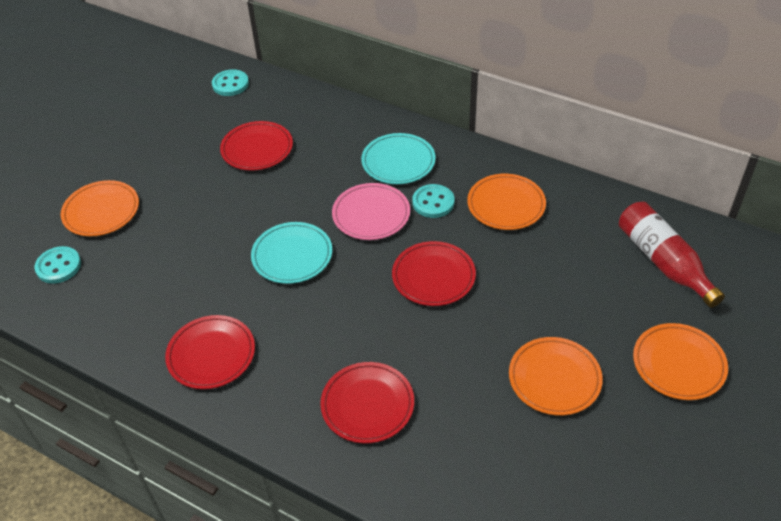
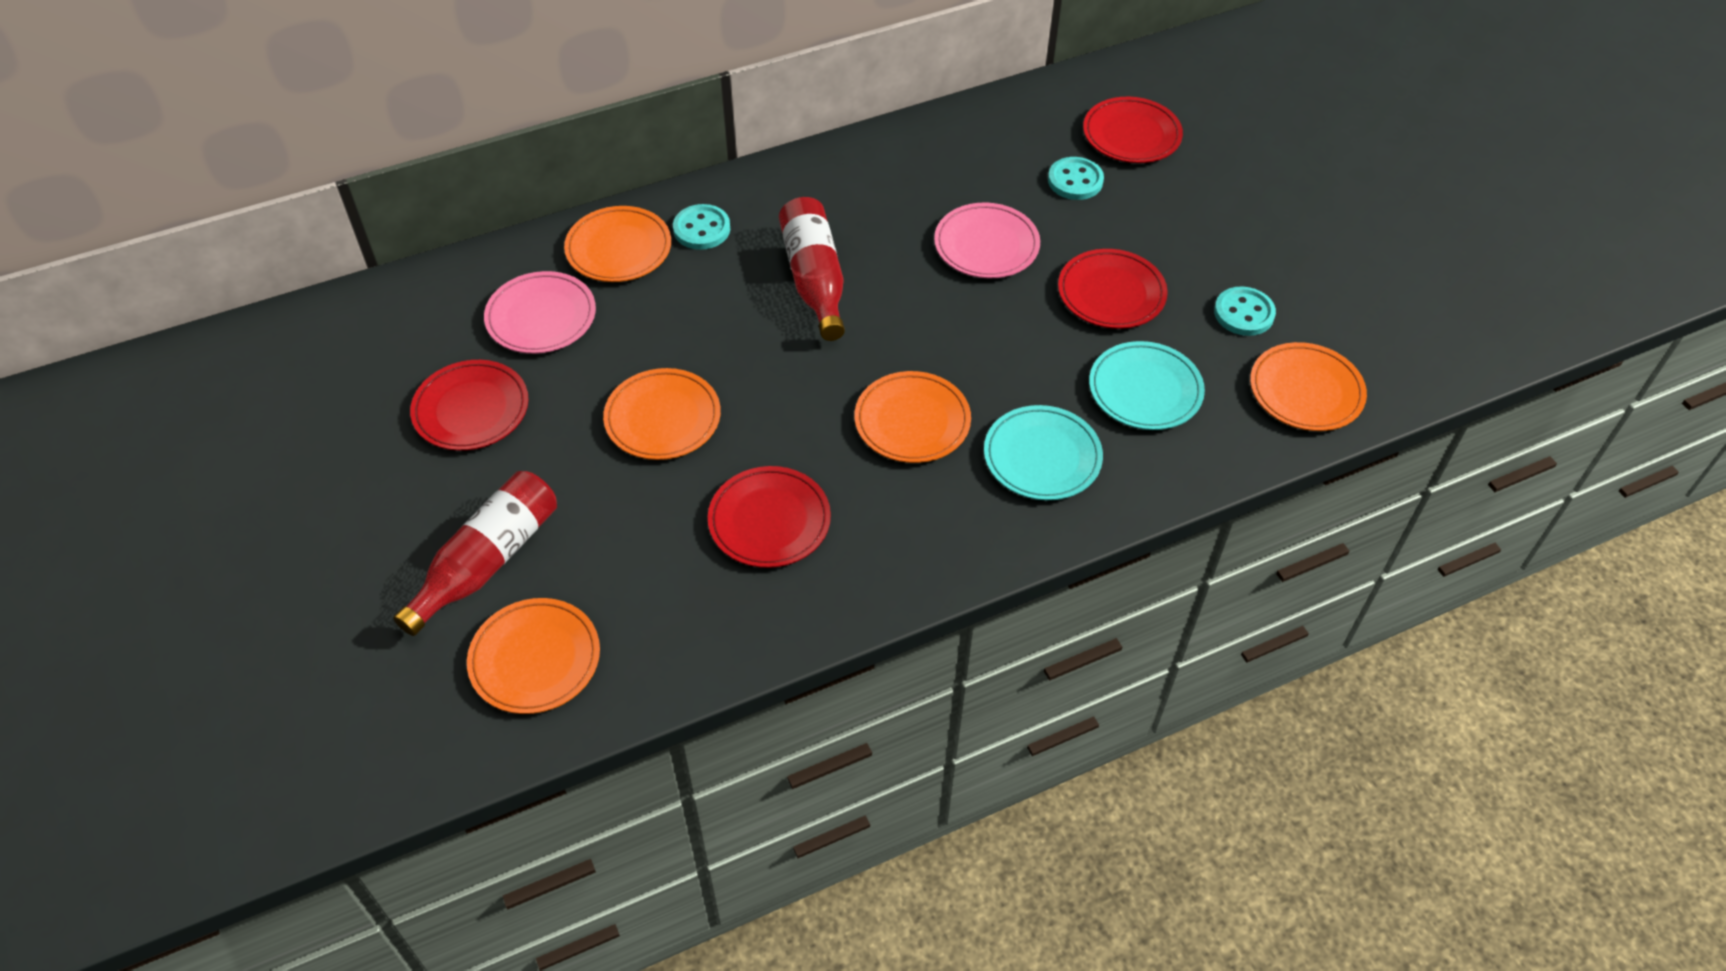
orange plate: 4 -> 5
pink plate: 1 -> 2
red bottle: 1 -> 2

